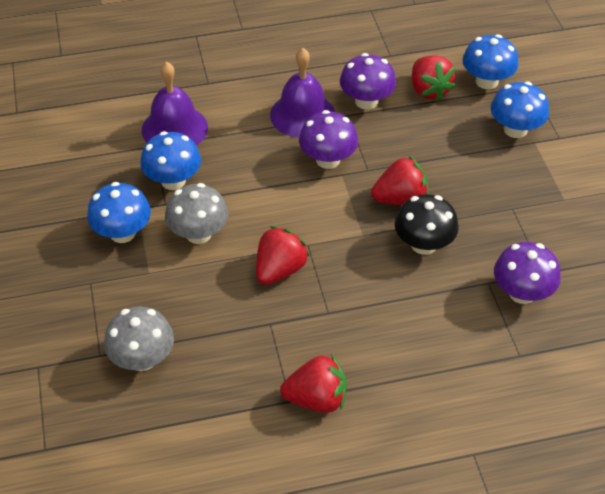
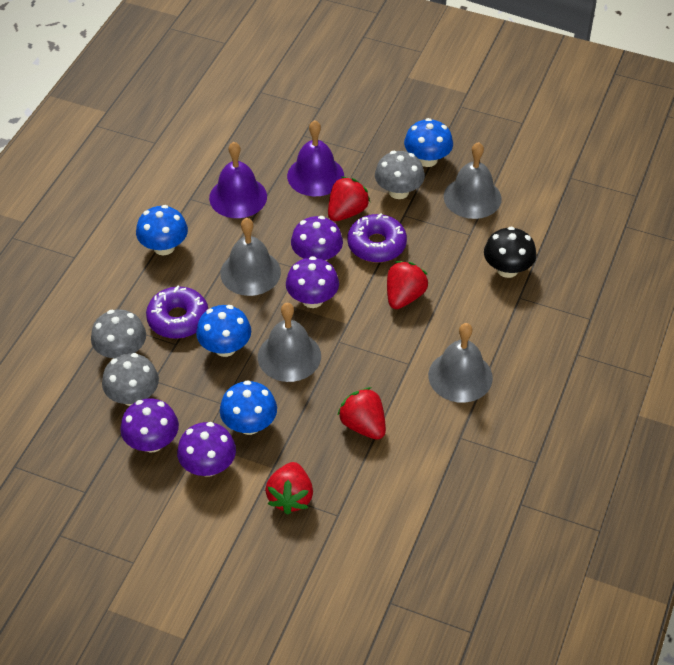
grey bell: 0 -> 4
grey mushroom: 2 -> 3
purple donut: 0 -> 2
purple mushroom: 3 -> 4

